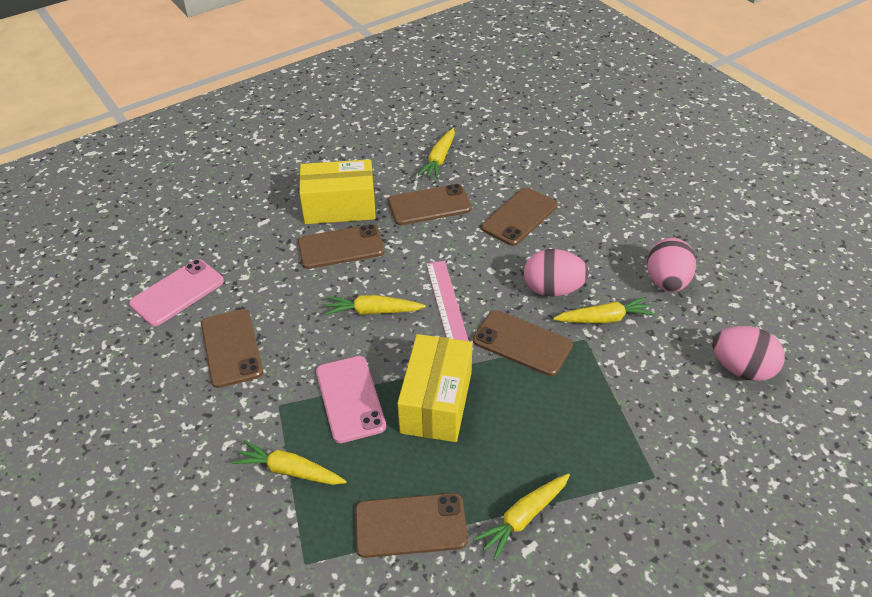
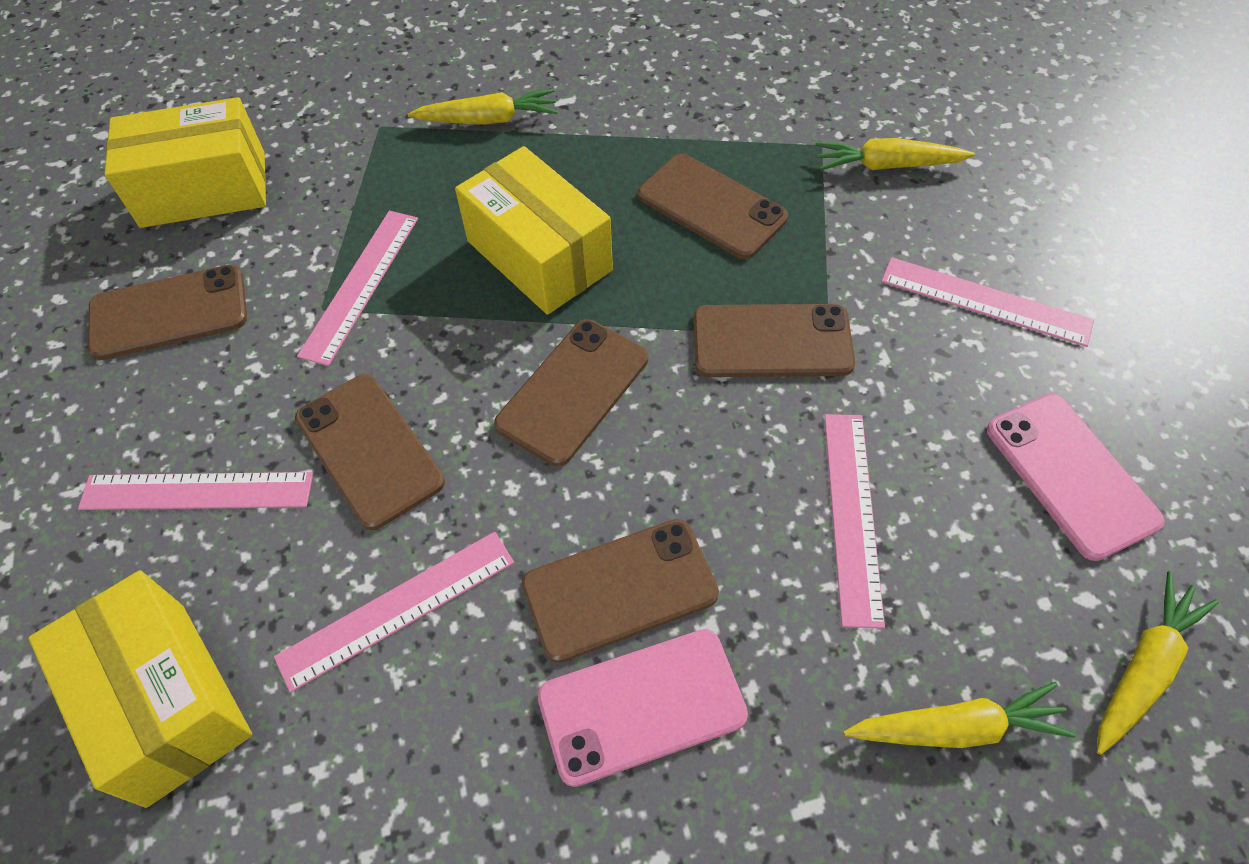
pink egg: 3 -> 0
pink ruler: 1 -> 5
yellow box: 2 -> 3
yellow carrot: 5 -> 4

